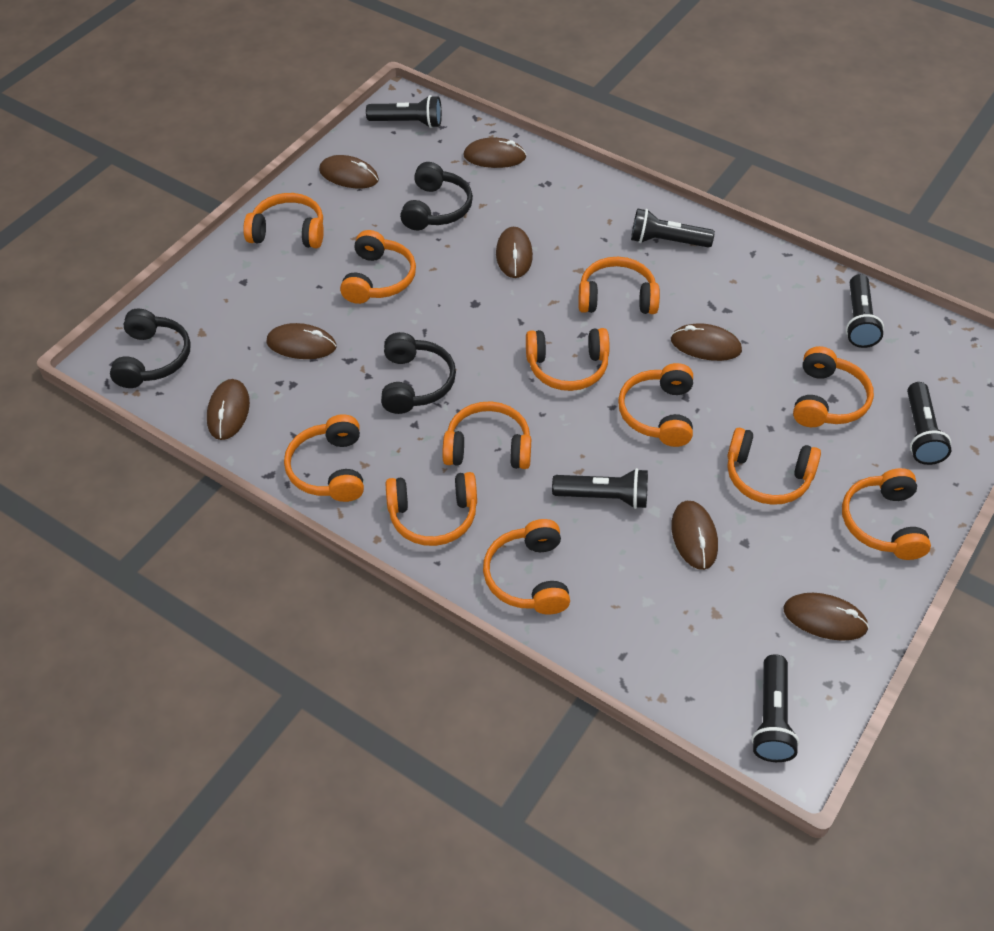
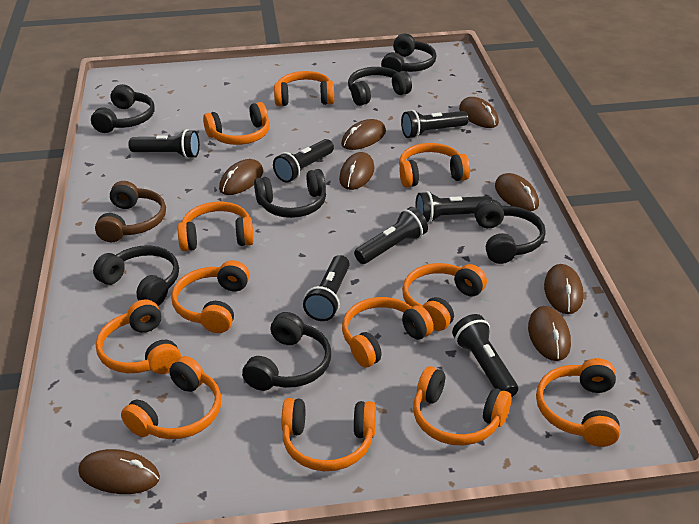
black flashlight: 6 -> 7
black headphones: 3 -> 7
brown headphones: 0 -> 1

